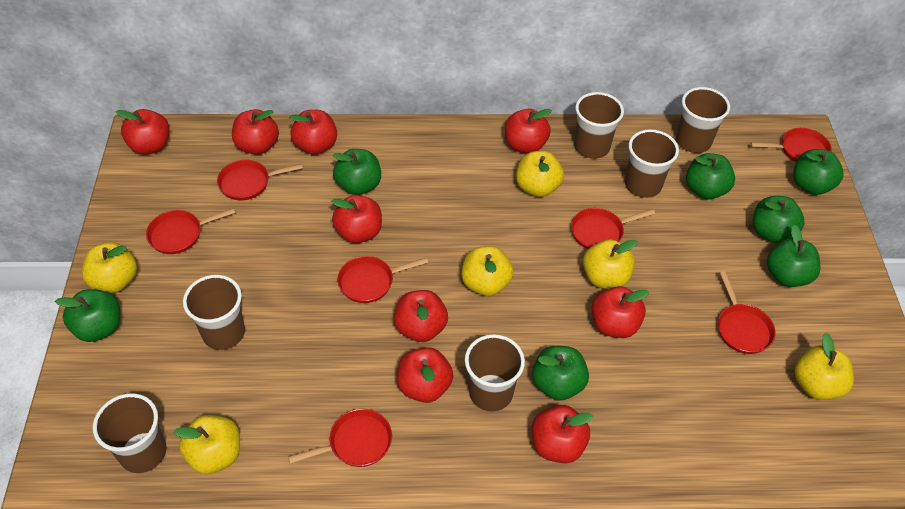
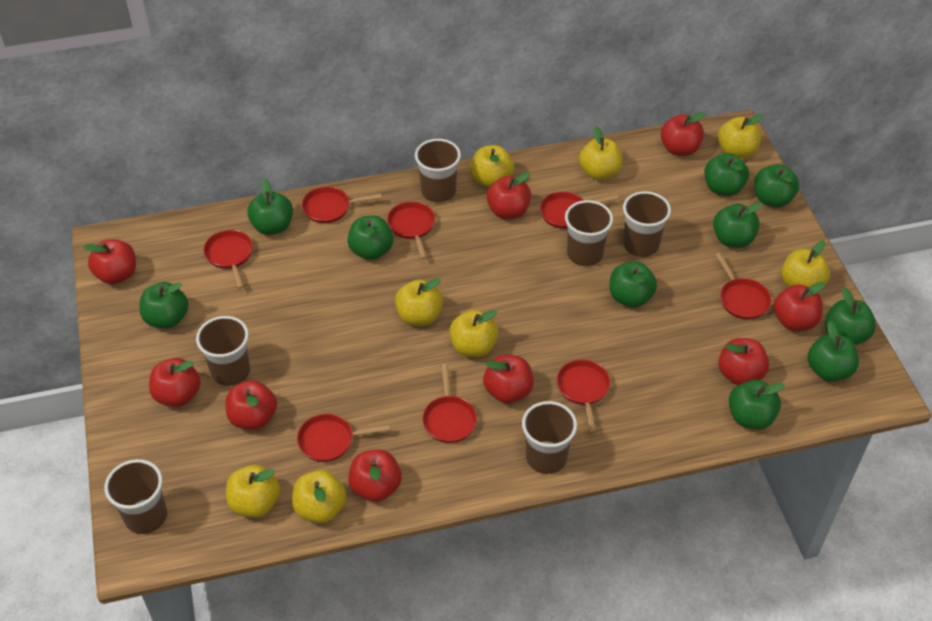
green apple: 7 -> 10
red pan: 7 -> 8
yellow apple: 6 -> 8

